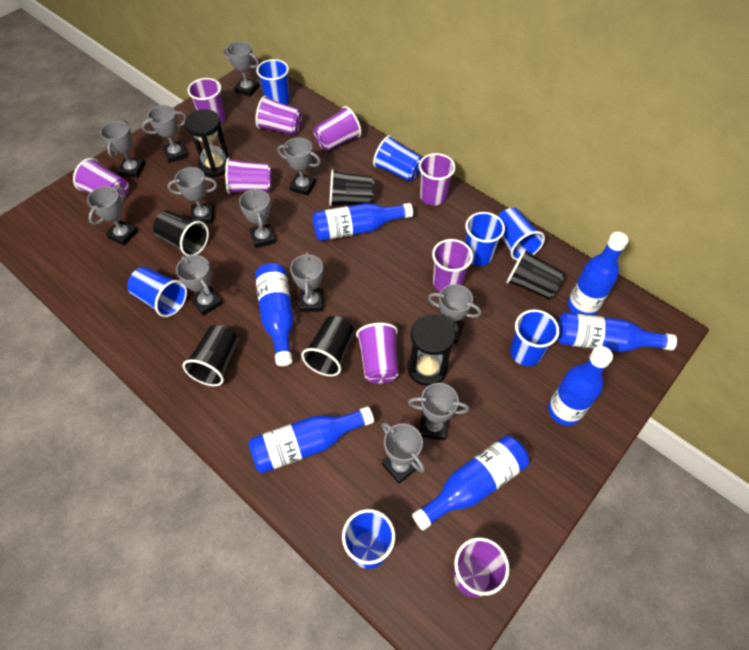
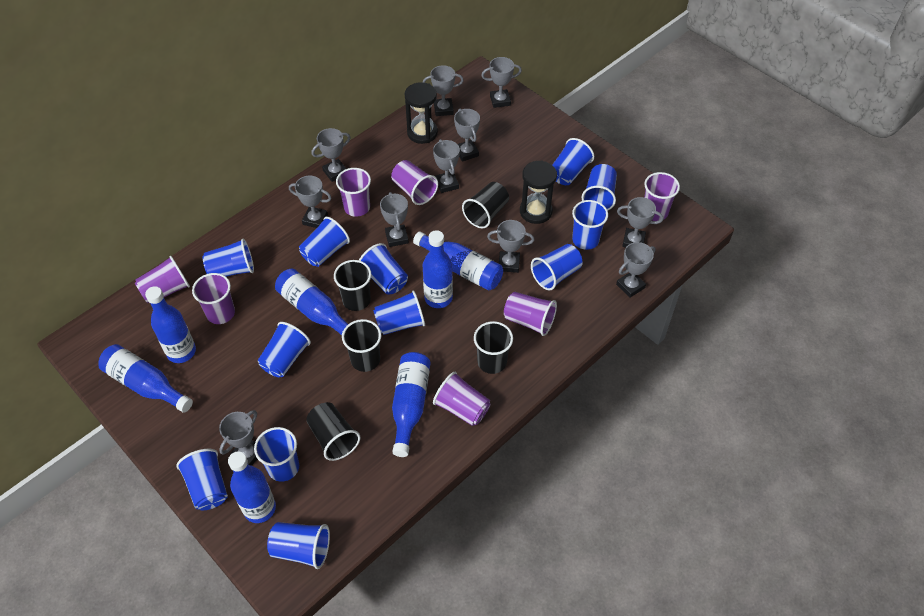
blue cup: 7 -> 12
grey trophy: 12 -> 11
purple cup: 9 -> 7

